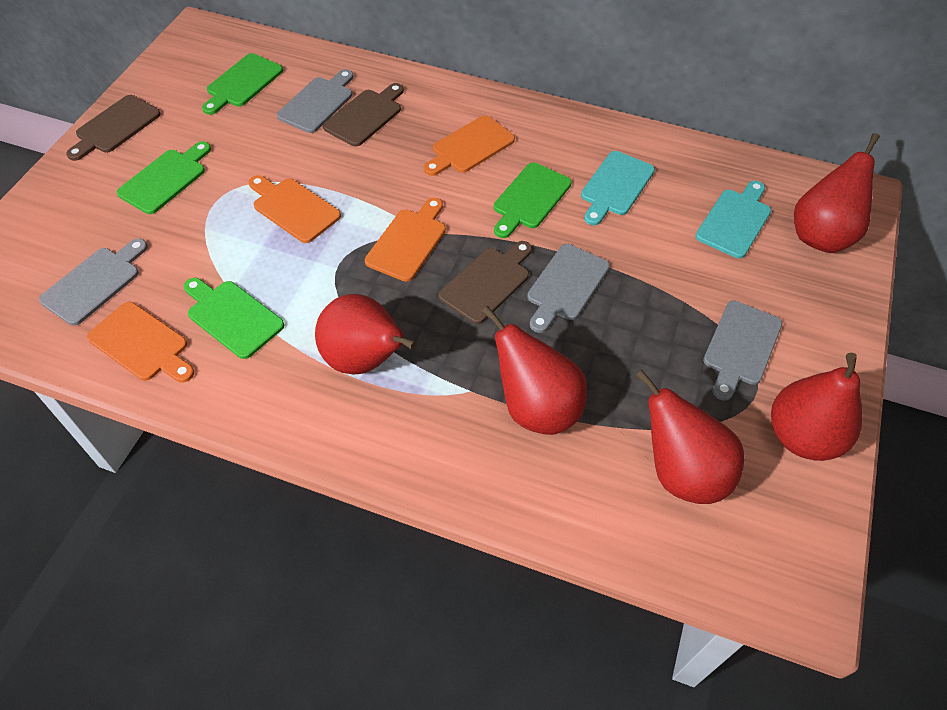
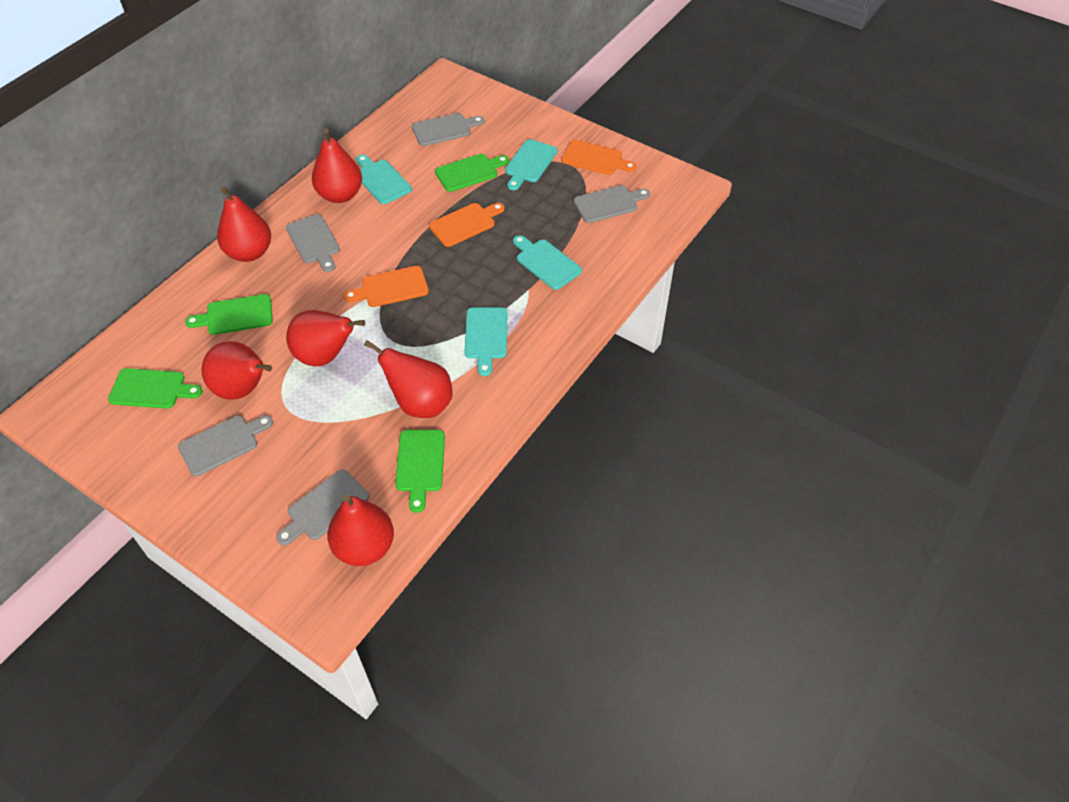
brown cutting board: 3 -> 0
grey cutting board: 4 -> 5
orange cutting board: 4 -> 3
red pear: 5 -> 6
turquoise cutting board: 2 -> 4

